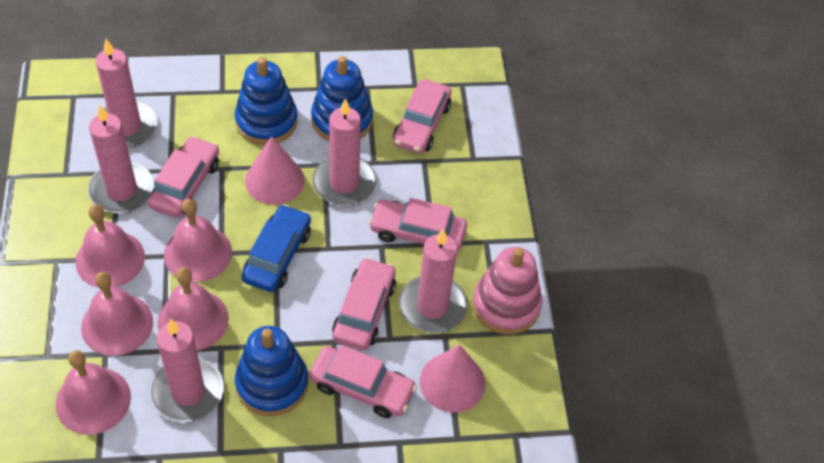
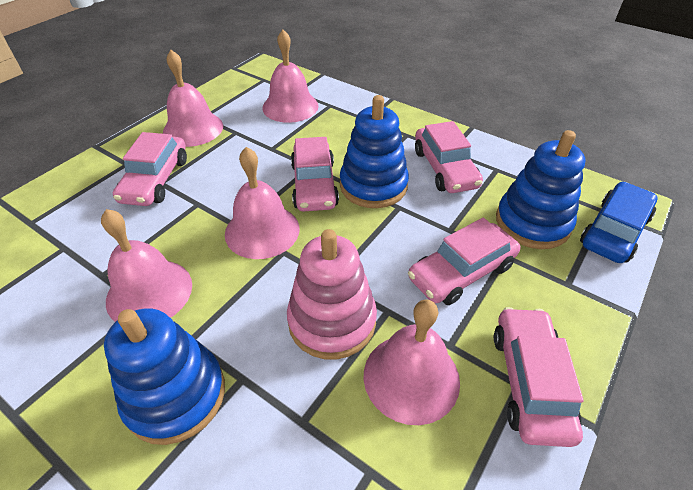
pink candle: 5 -> 0
pink cone: 2 -> 0

